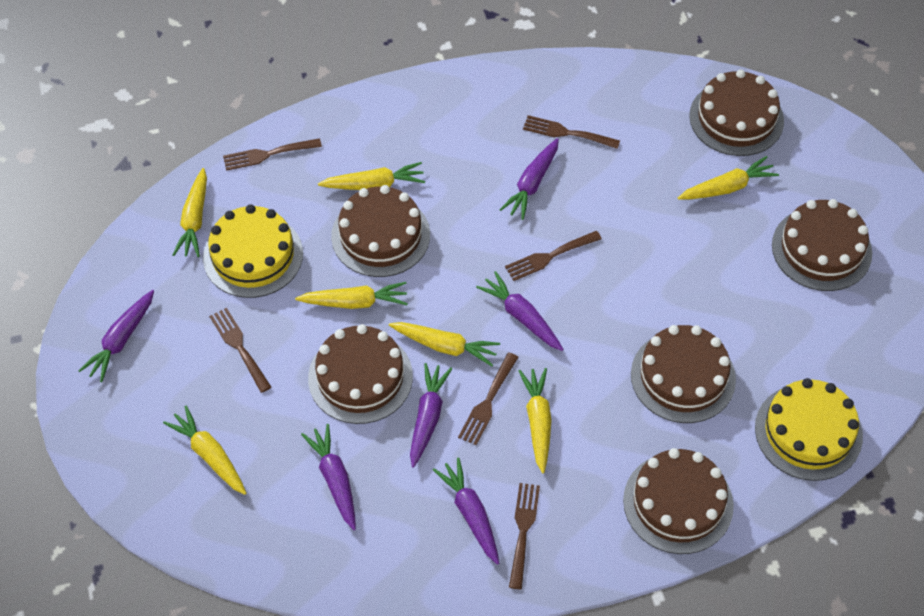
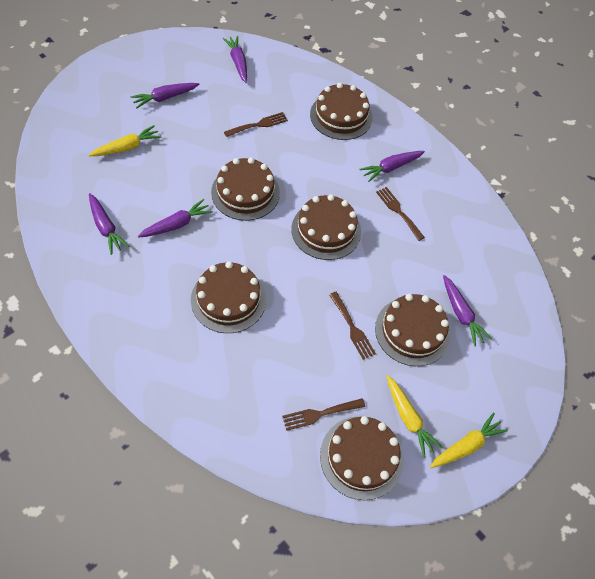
brown fork: 6 -> 4
yellow cake: 2 -> 0
yellow carrot: 7 -> 3

